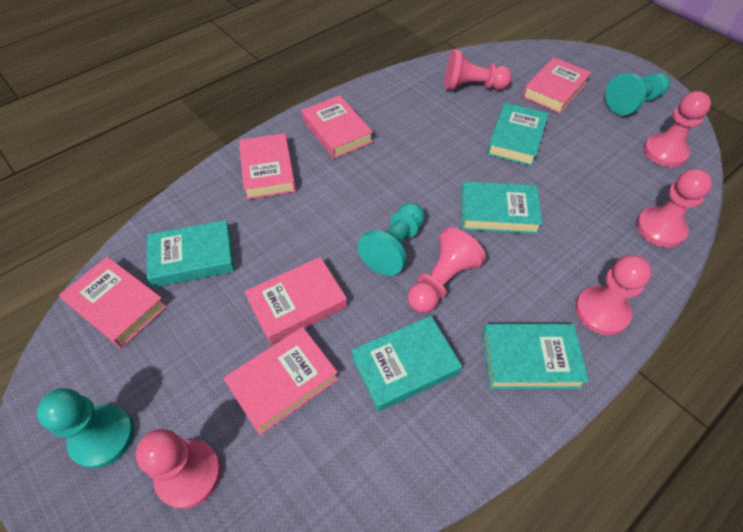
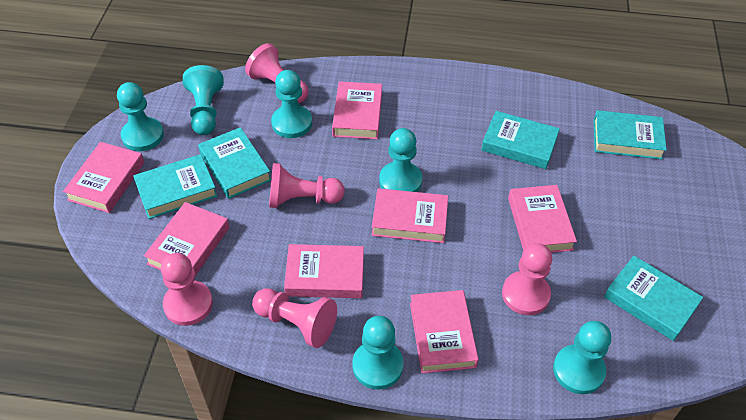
pink book: 6 -> 7
pink pawn: 6 -> 5
turquoise pawn: 3 -> 6

